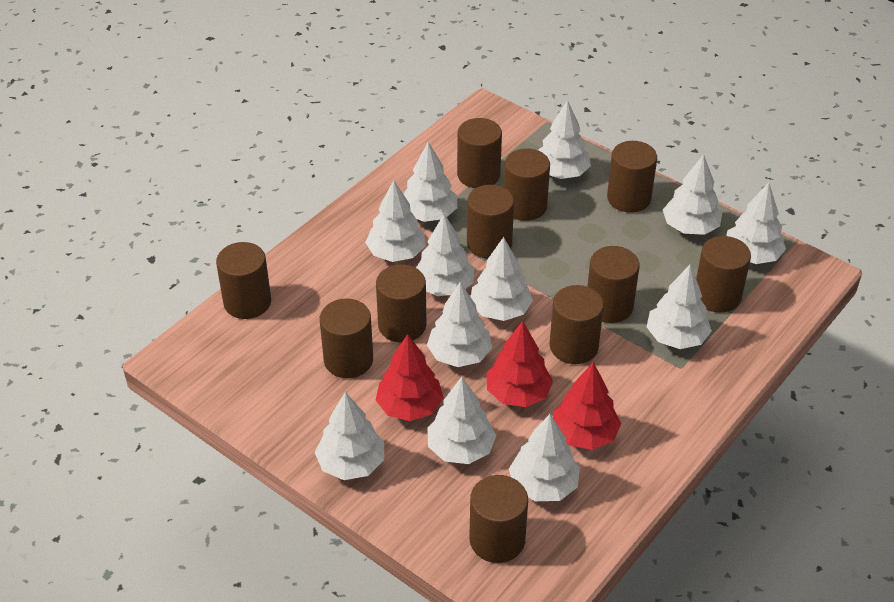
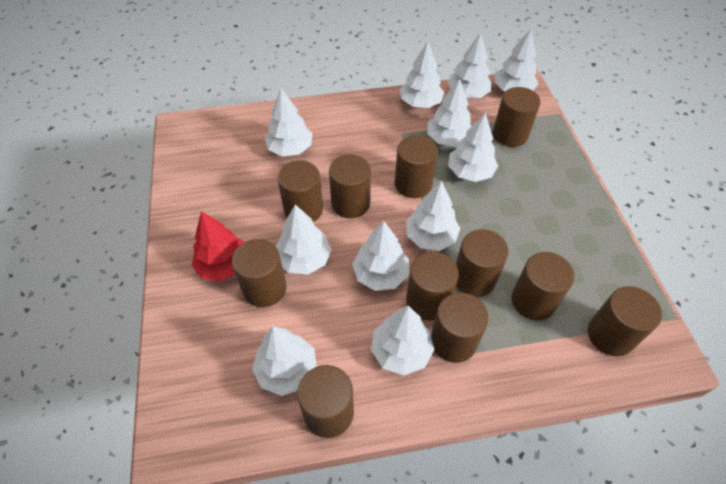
red tree: 3 -> 1
white tree: 12 -> 11

